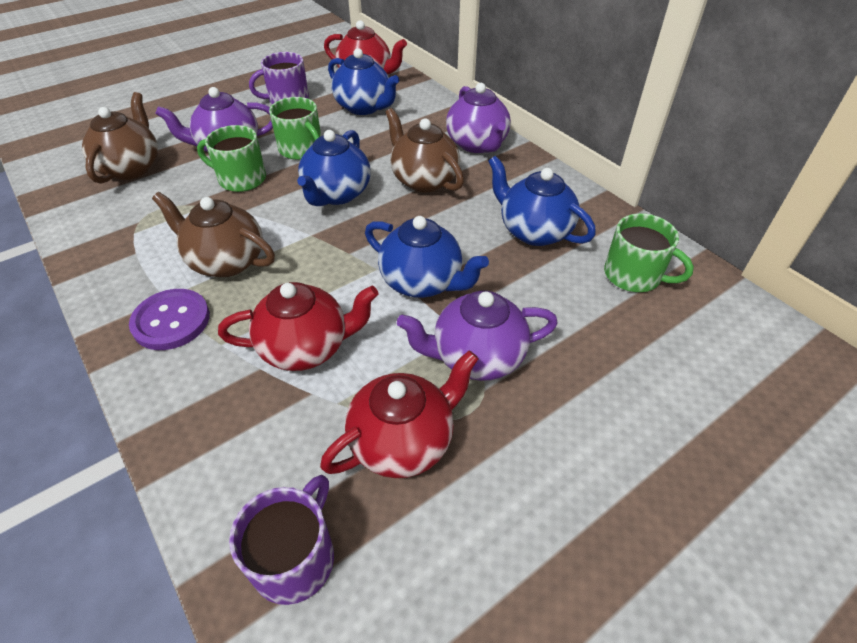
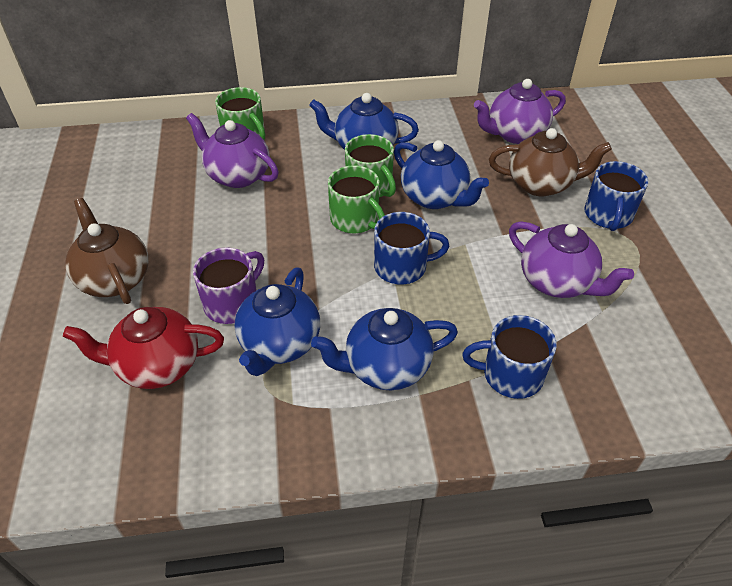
blue mug: 0 -> 3
brown teapot: 3 -> 2
purple button: 1 -> 0
purple mug: 2 -> 1
red teapot: 3 -> 1

